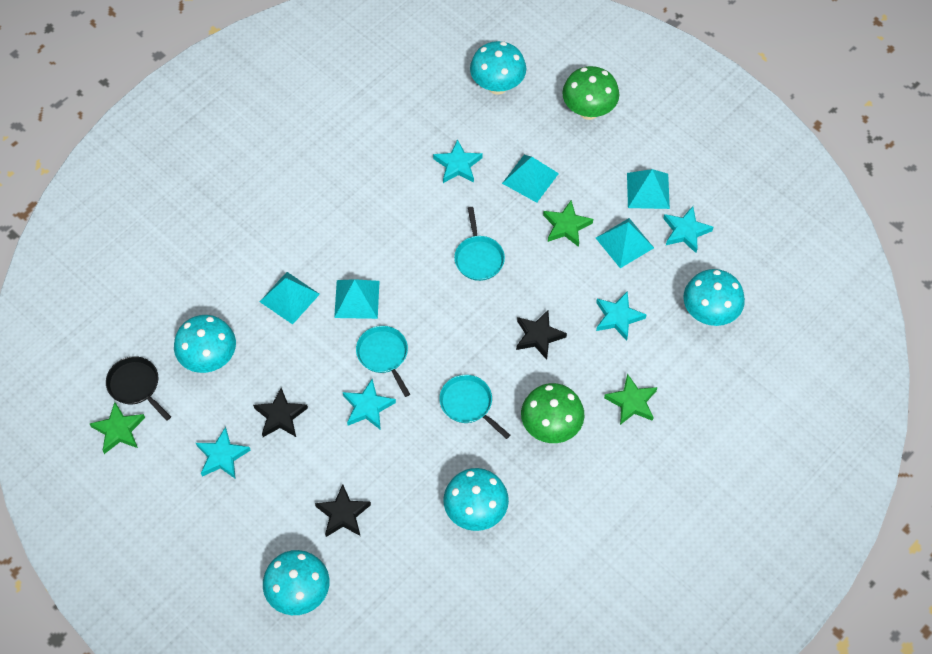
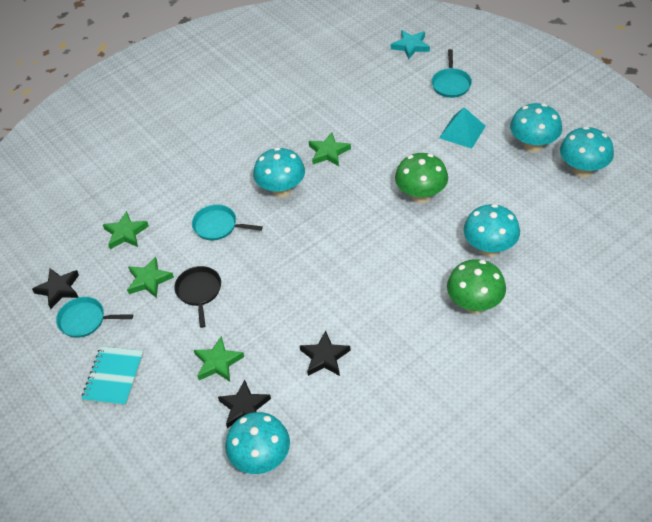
green star: 3 -> 4
turquoise notebook: 0 -> 1
turquoise pyramid: 5 -> 1
turquoise star: 5 -> 1

